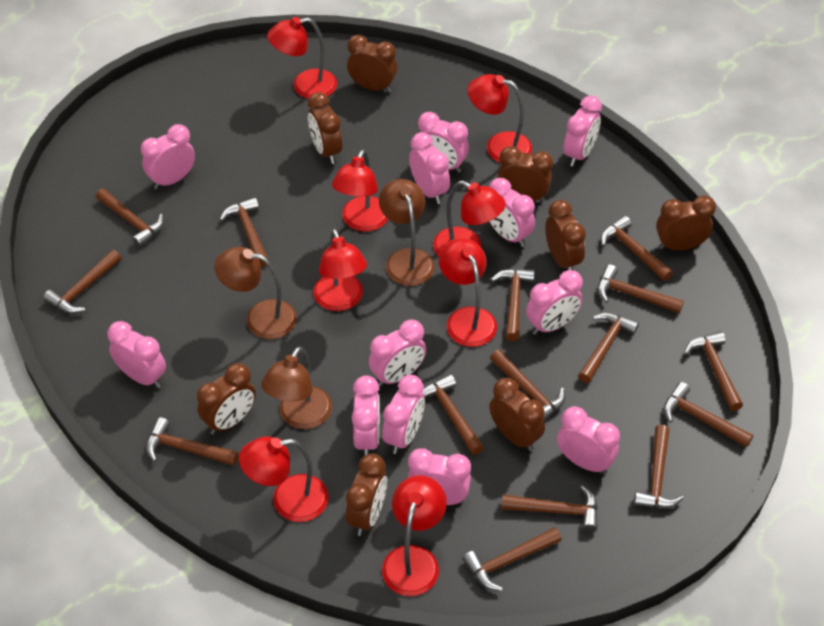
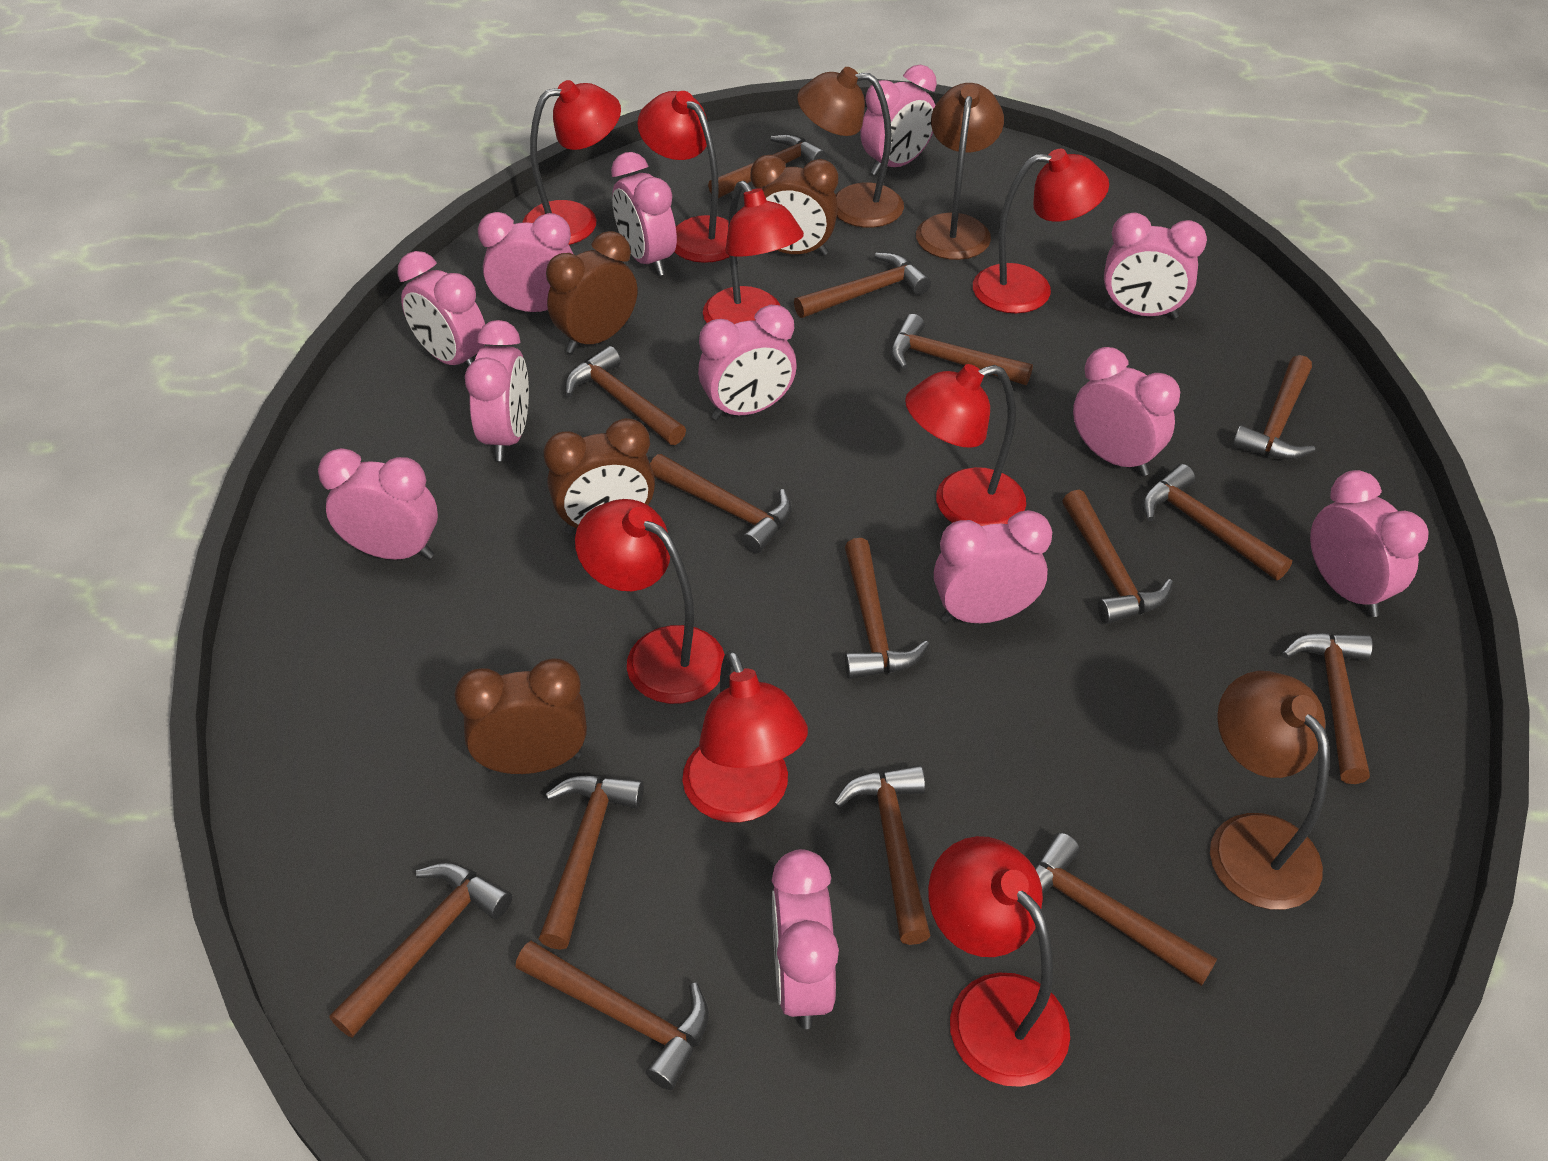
brown clock: 8 -> 4

